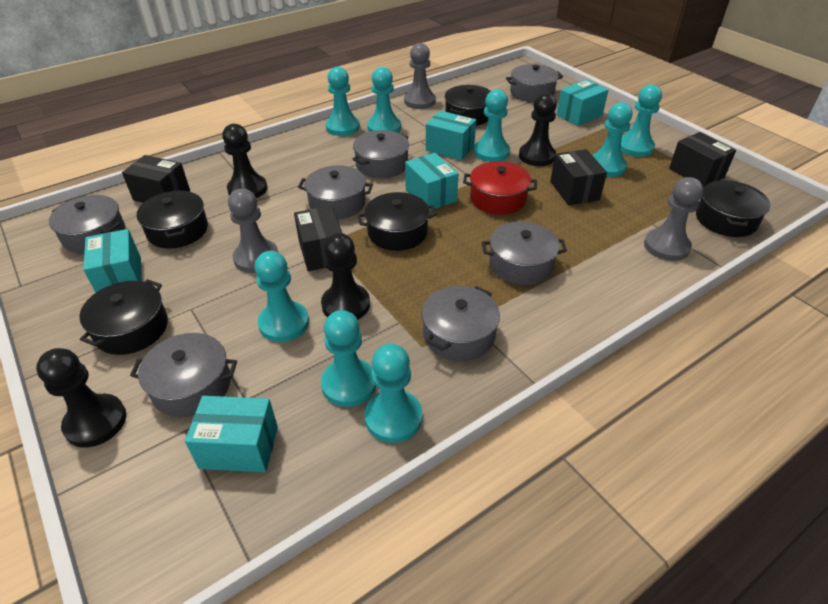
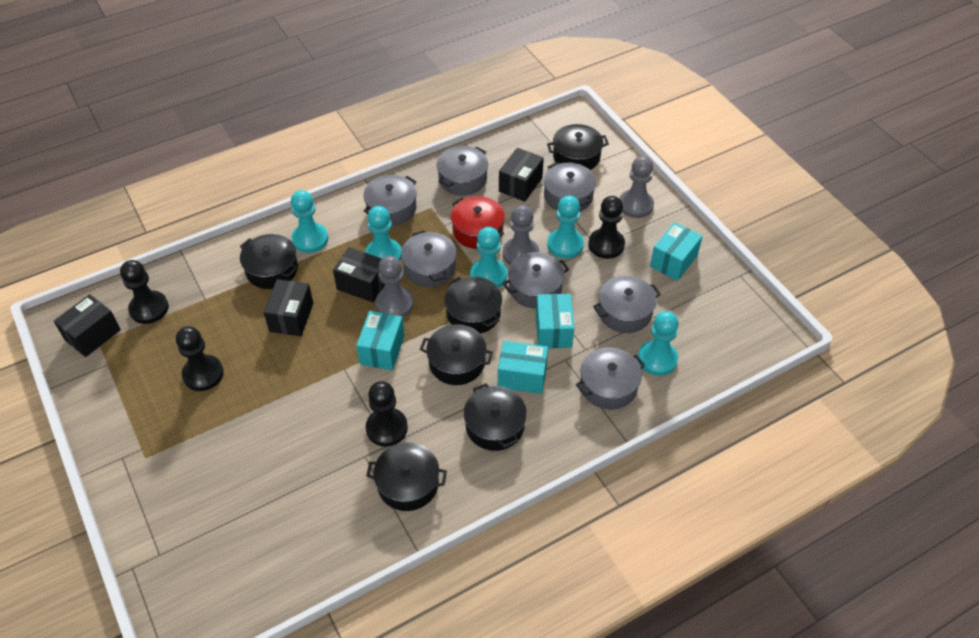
black pot: 5 -> 6
turquoise box: 5 -> 4
turquoise pawn: 8 -> 5

